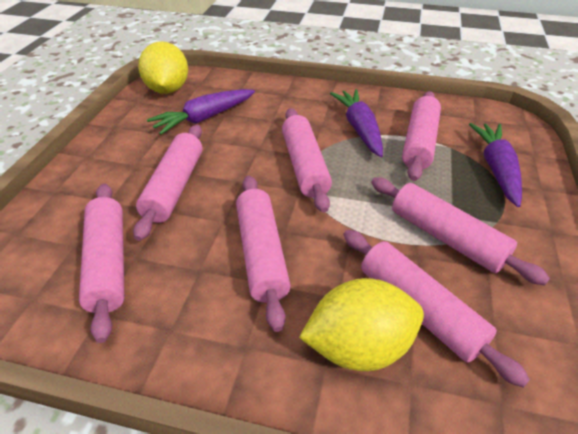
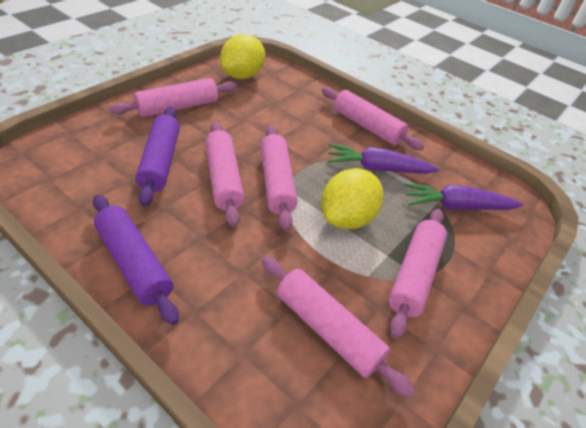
pink rolling pin: 7 -> 6
purple carrot: 3 -> 2
purple rolling pin: 0 -> 2

